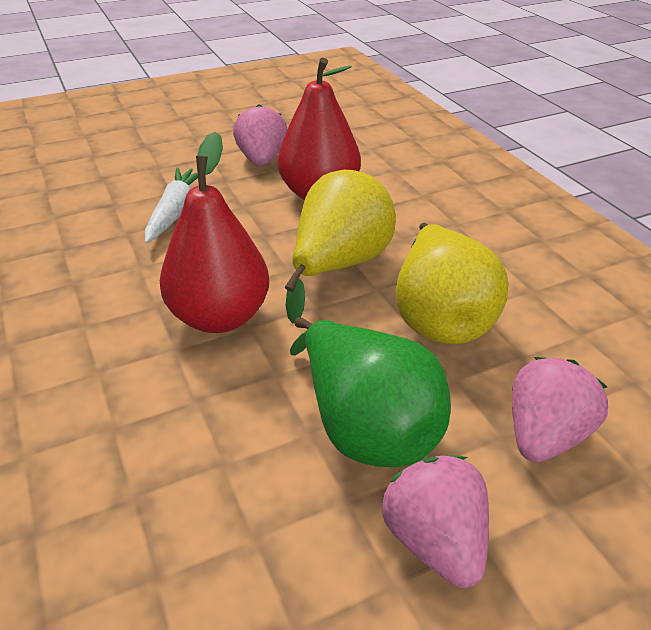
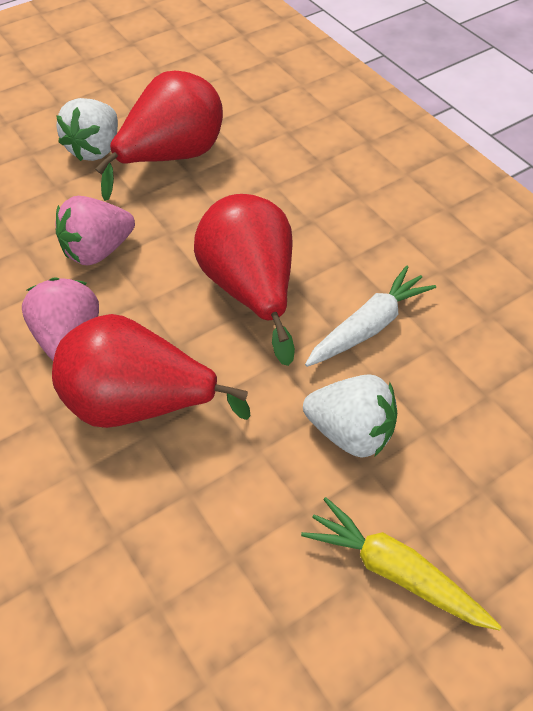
green pear: 1 -> 0
pink strawberry: 3 -> 2
red pear: 2 -> 3
white strawberry: 0 -> 2
yellow carrot: 0 -> 1
yellow pear: 2 -> 0

